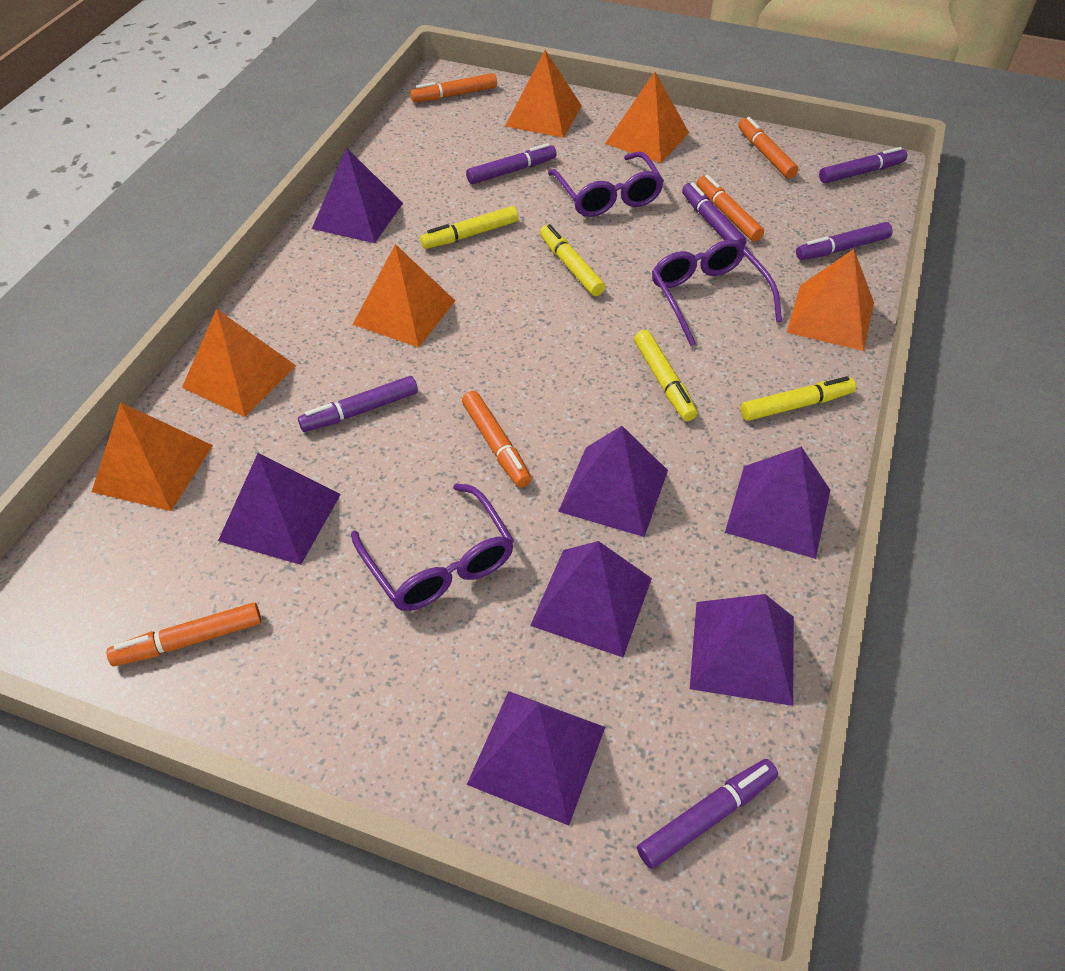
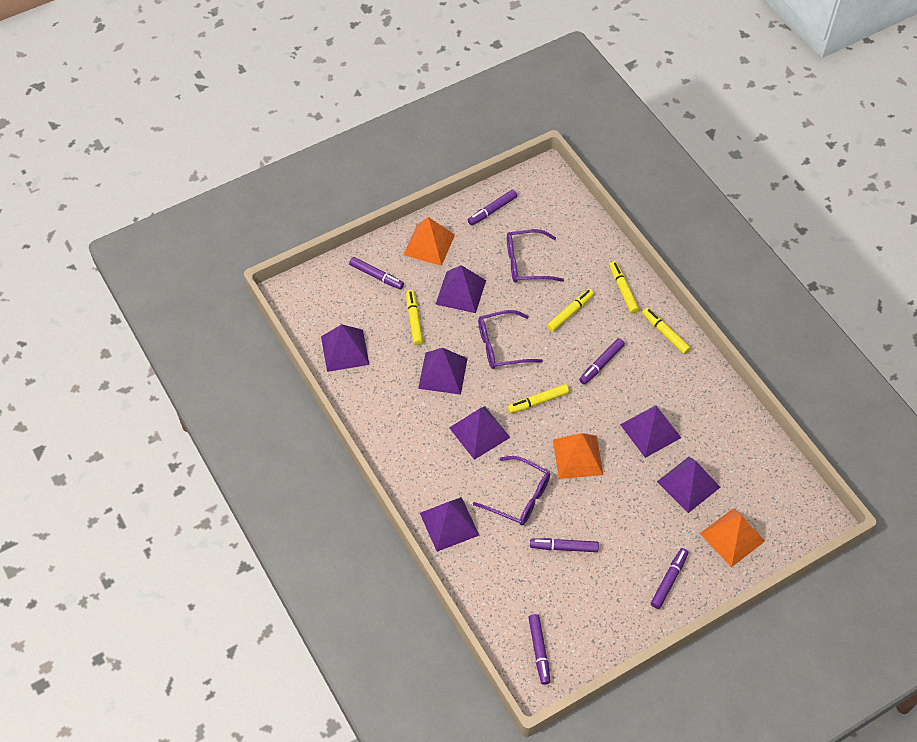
orange marker: 5 -> 0
orange pyramid: 6 -> 3
yellow marker: 4 -> 5

